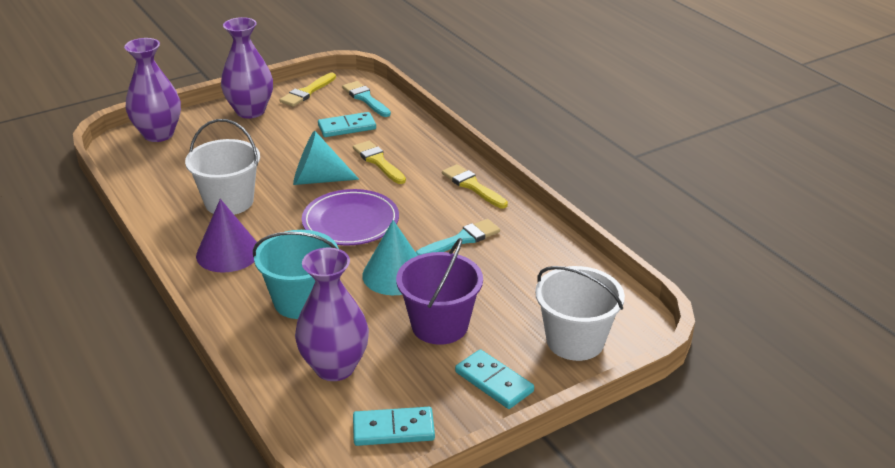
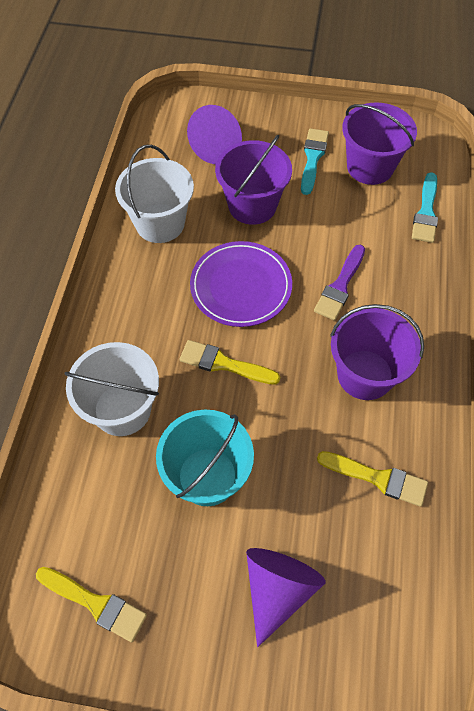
purple brush: 0 -> 1
purple bucket: 1 -> 3
purple cone: 1 -> 2
purple vase: 3 -> 0
turquoise cone: 2 -> 0
turquoise domino: 3 -> 0

